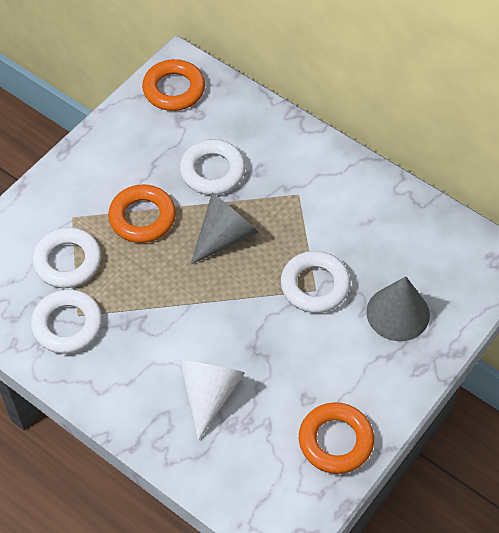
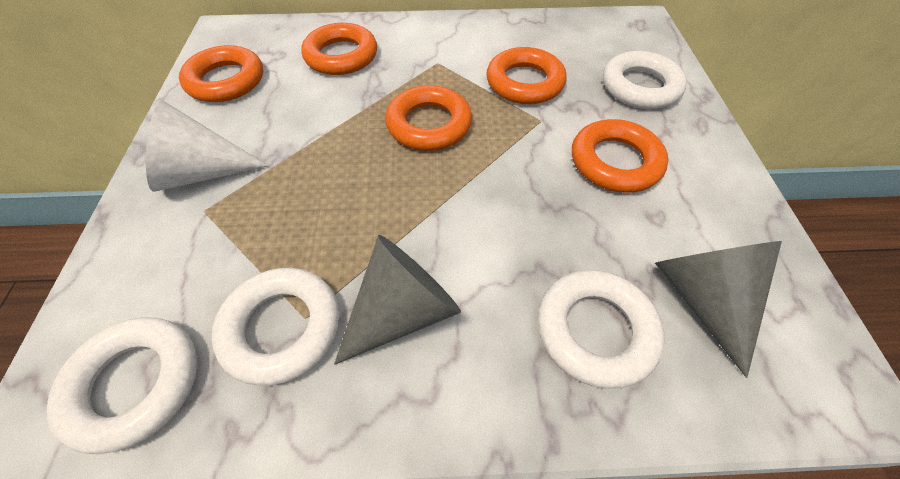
orange ring: 3 -> 5

